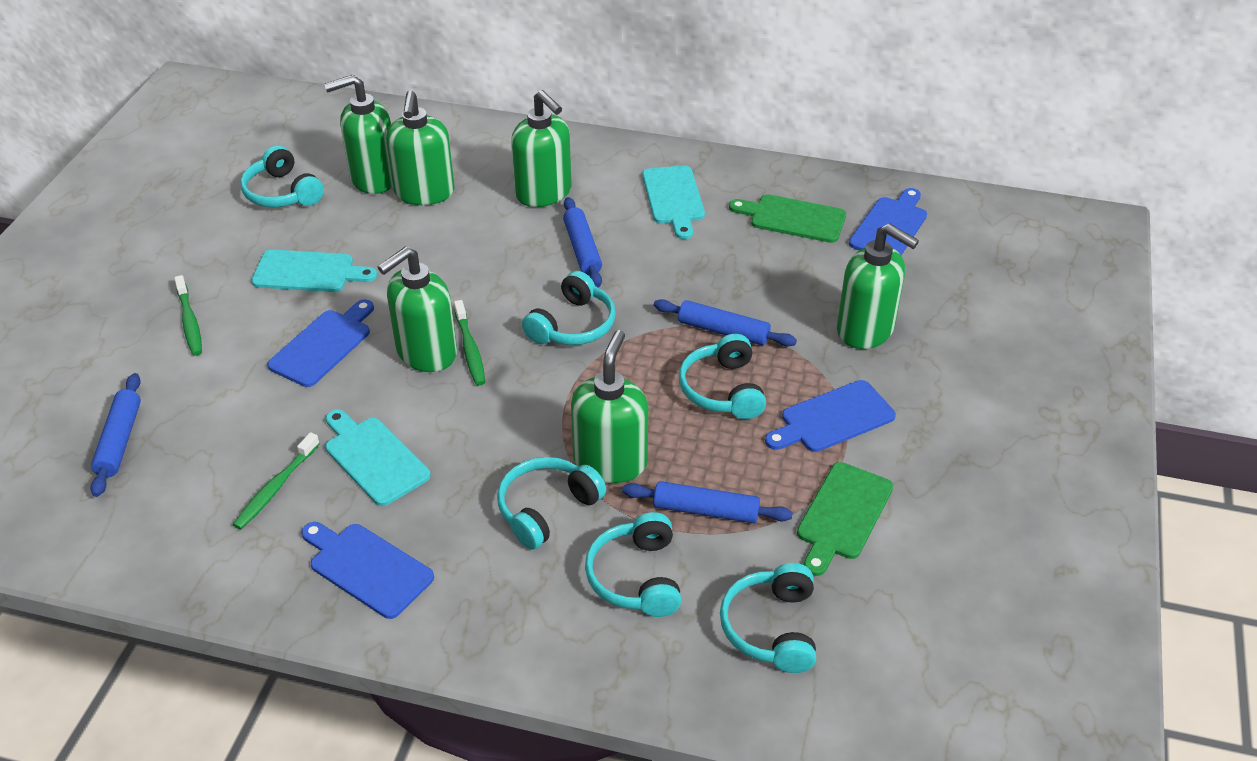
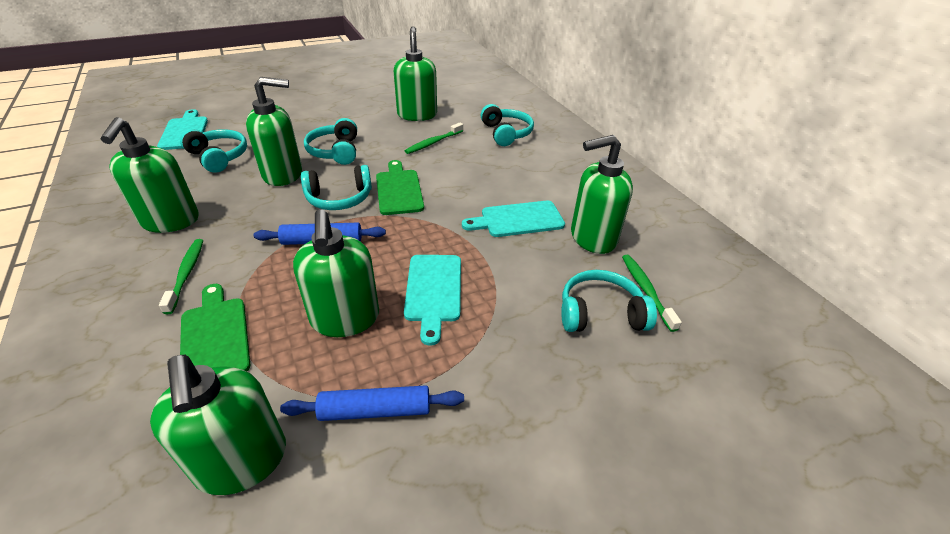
blue cutting board: 4 -> 0
blue rolling pin: 4 -> 2
turquoise headphones: 6 -> 5

